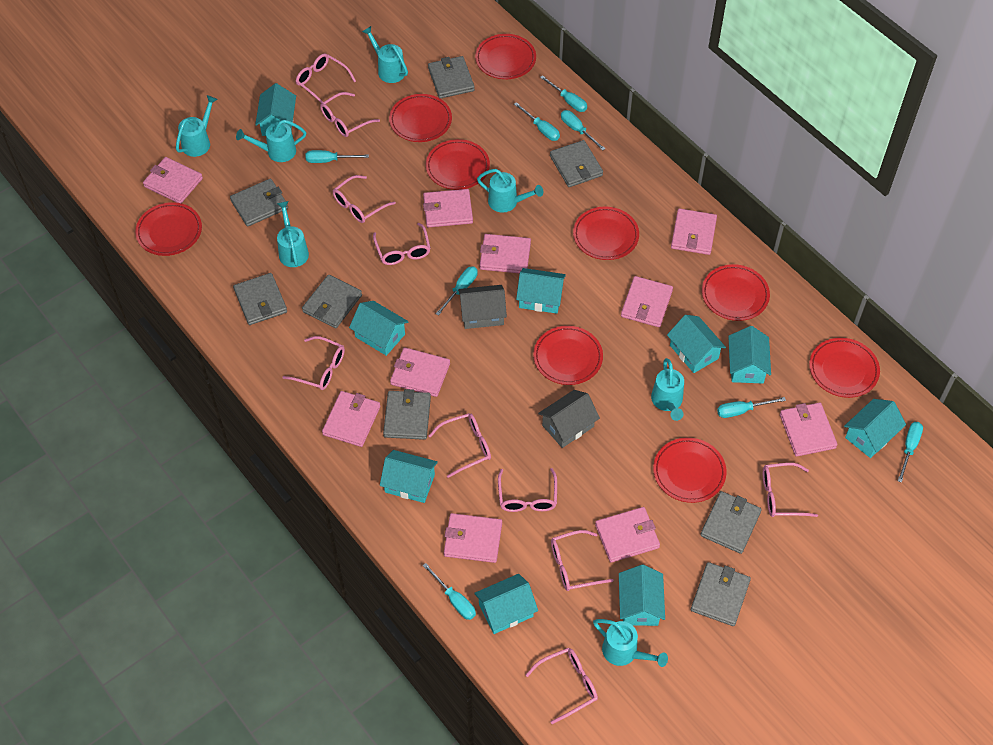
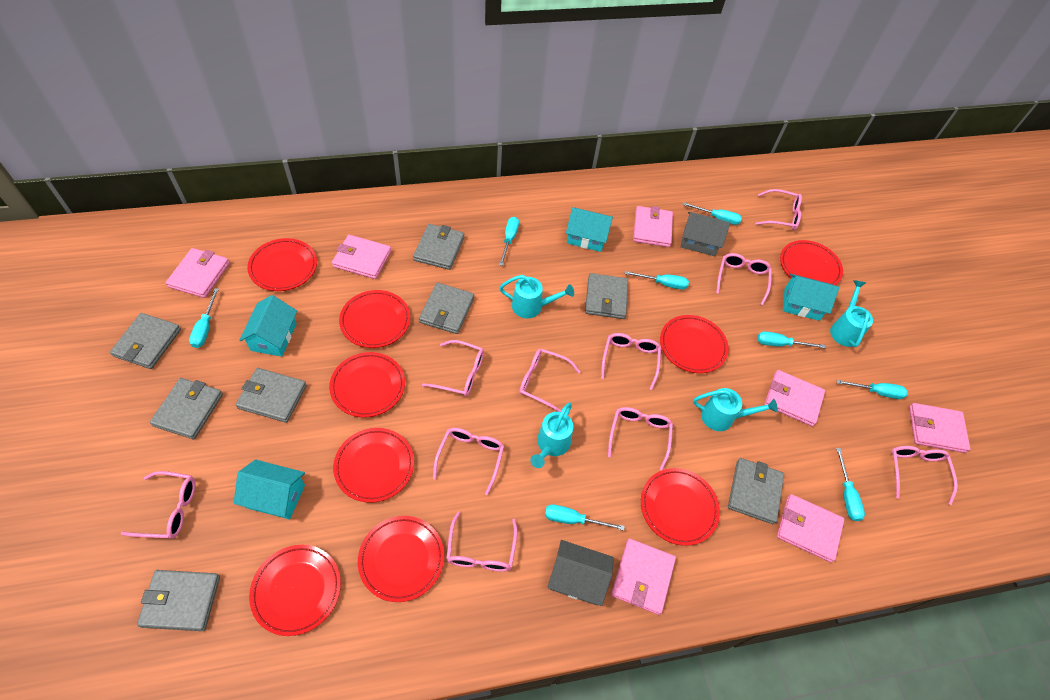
pink wallet: 10 -> 7
turquoise house: 9 -> 4
turquoise watering can: 7 -> 4

